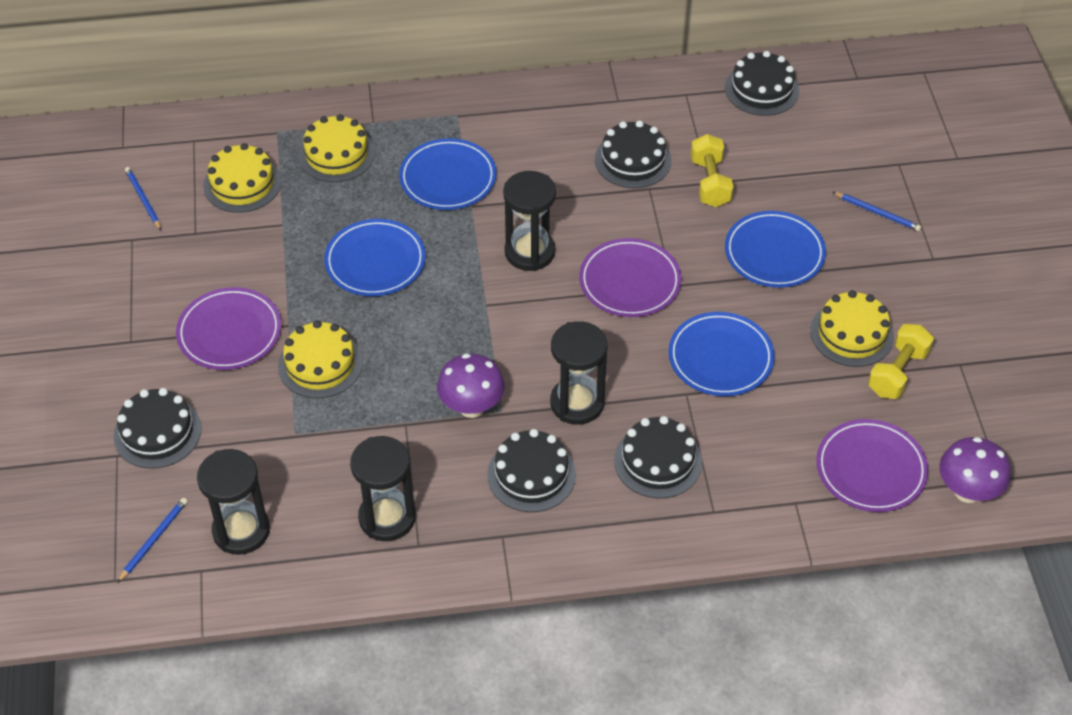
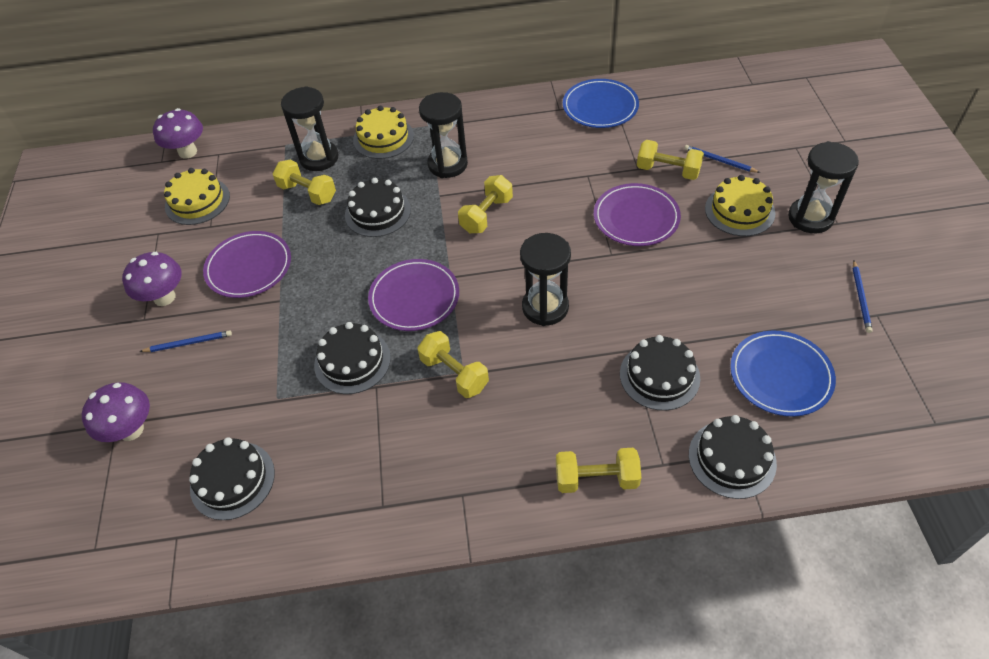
blue plate: 4 -> 2
purple mushroom: 2 -> 3
yellow cake: 4 -> 3
yellow dumbbell: 2 -> 5

